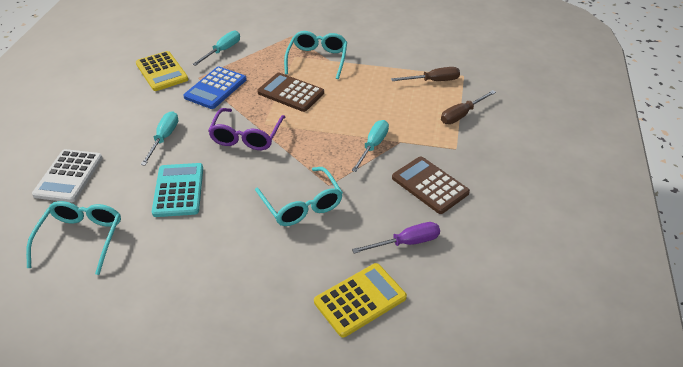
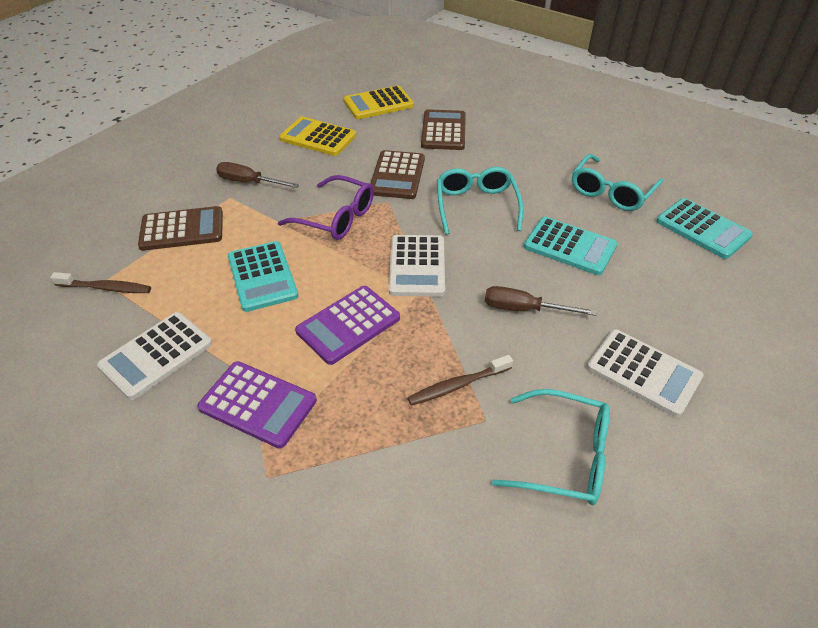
blue calculator: 1 -> 0
brown calculator: 2 -> 3
brown toothbrush: 0 -> 2
purple calculator: 0 -> 2
purple screwdriver: 1 -> 0
turquoise calculator: 1 -> 3
turquoise screwdriver: 3 -> 0
white calculator: 1 -> 3

